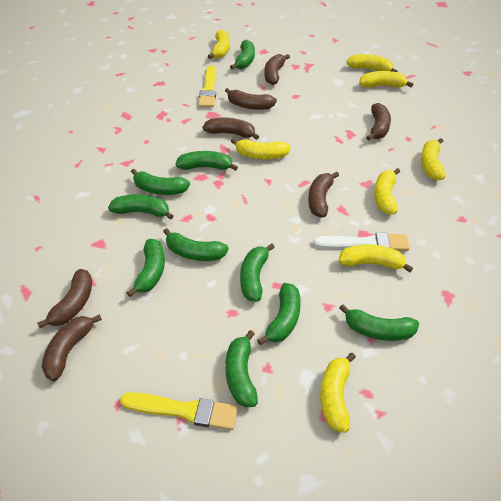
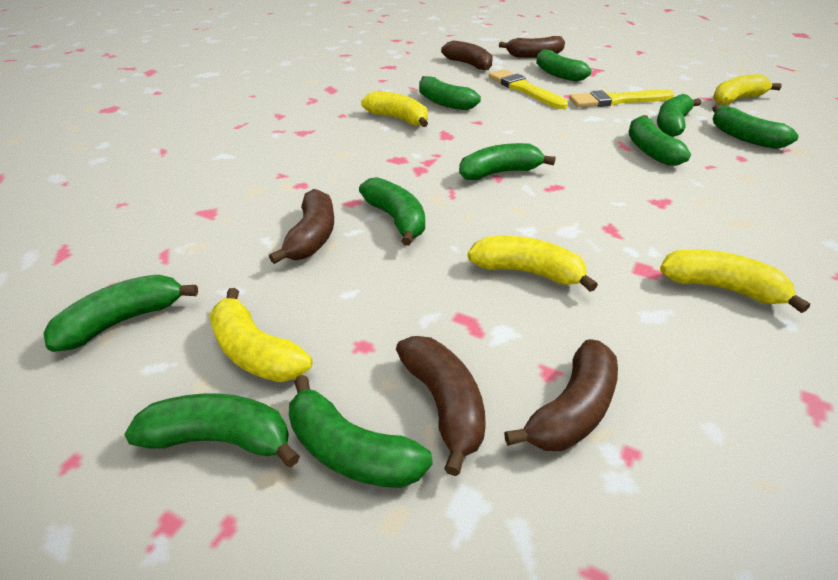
brown banana: 7 -> 5
white brush: 1 -> 0
yellow banana: 8 -> 5

